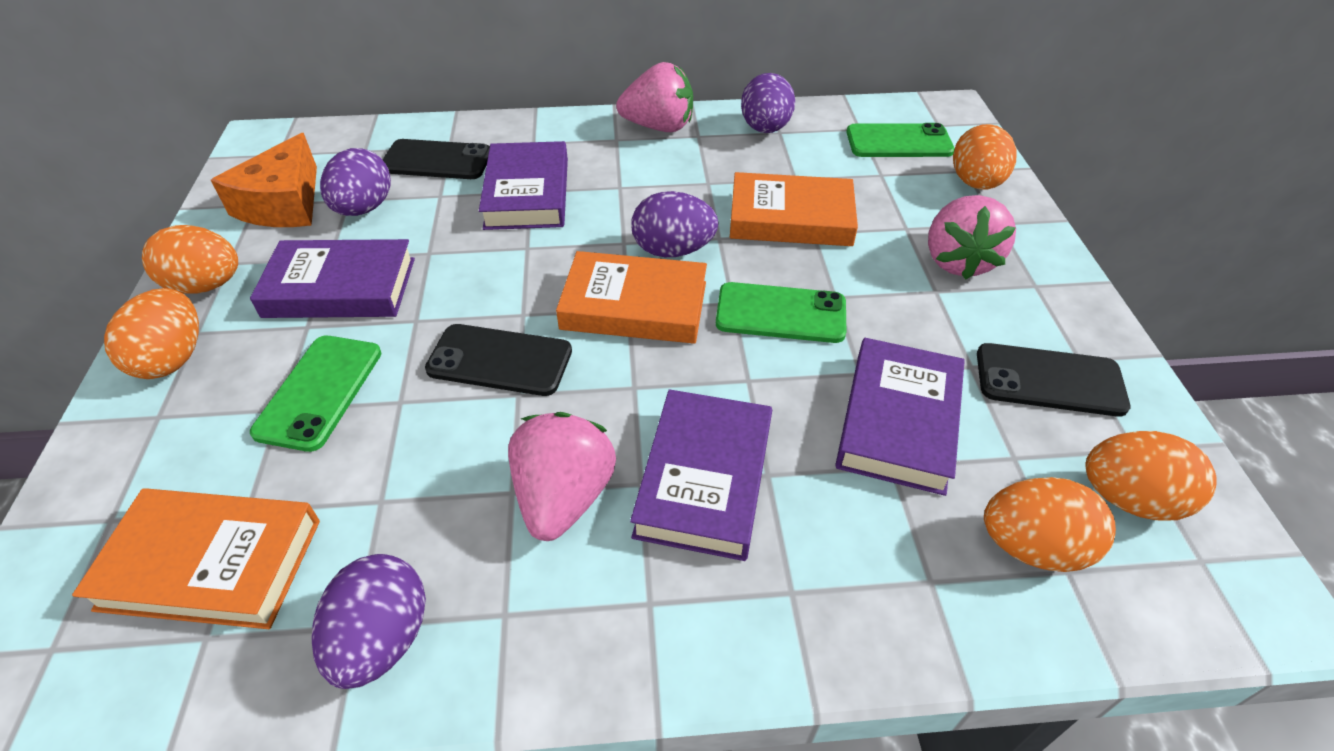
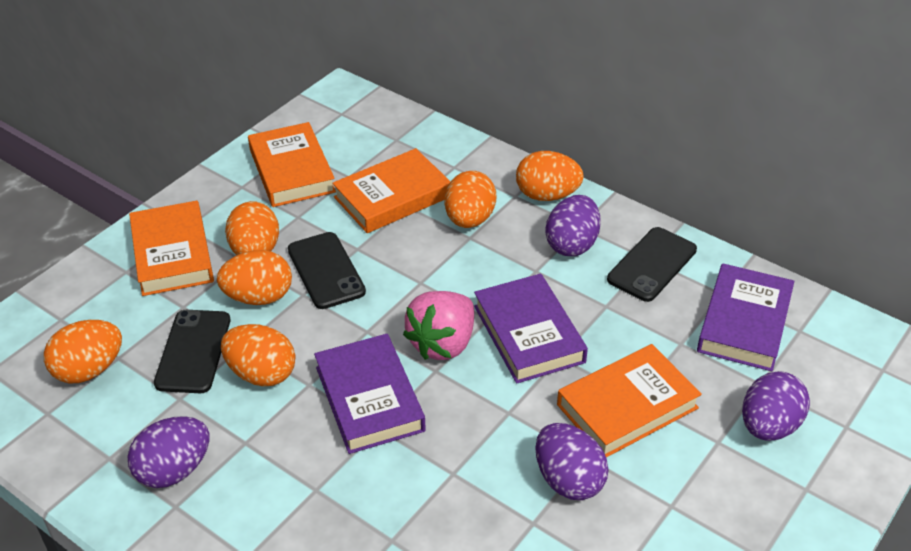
green phone: 3 -> 0
orange book: 3 -> 4
orange cheese: 1 -> 0
orange egg: 5 -> 6
pink strawberry: 3 -> 1
purple book: 4 -> 3

